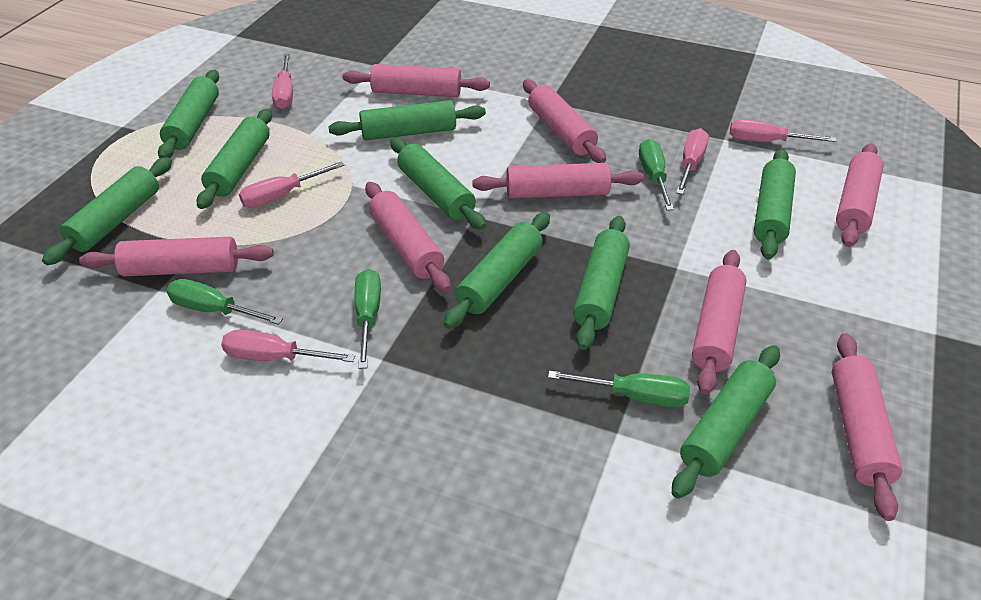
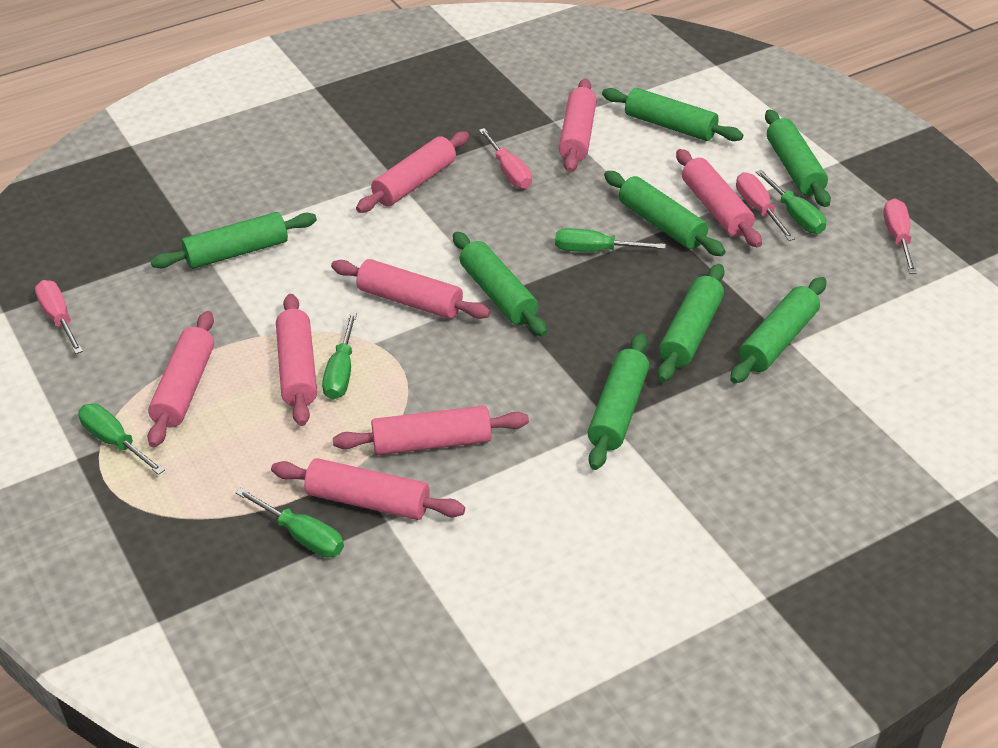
green rolling pin: 9 -> 8
green screwdriver: 4 -> 5
pink screwdriver: 5 -> 4

